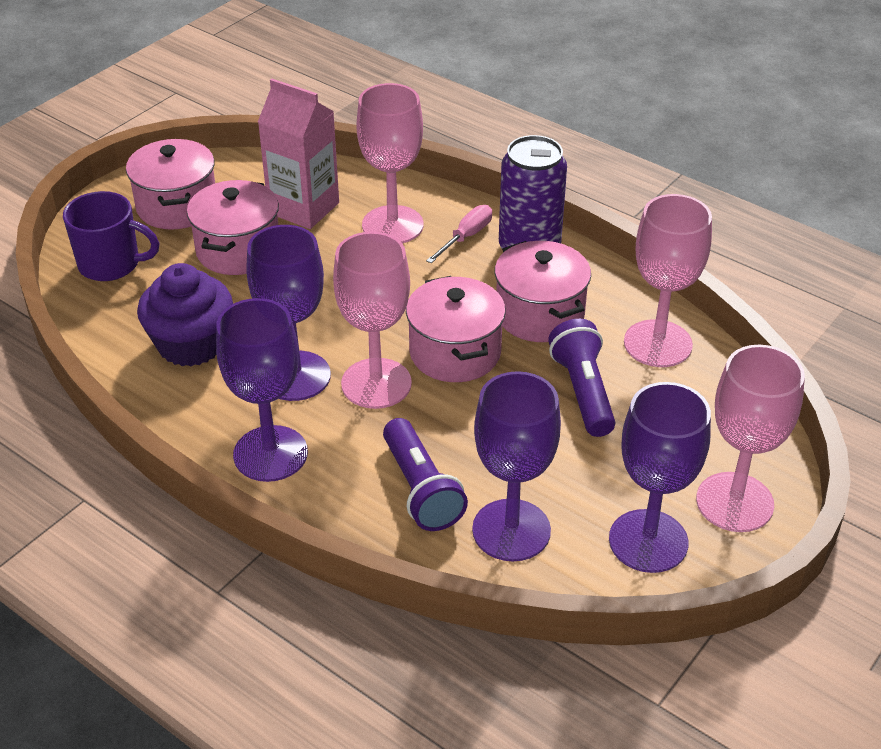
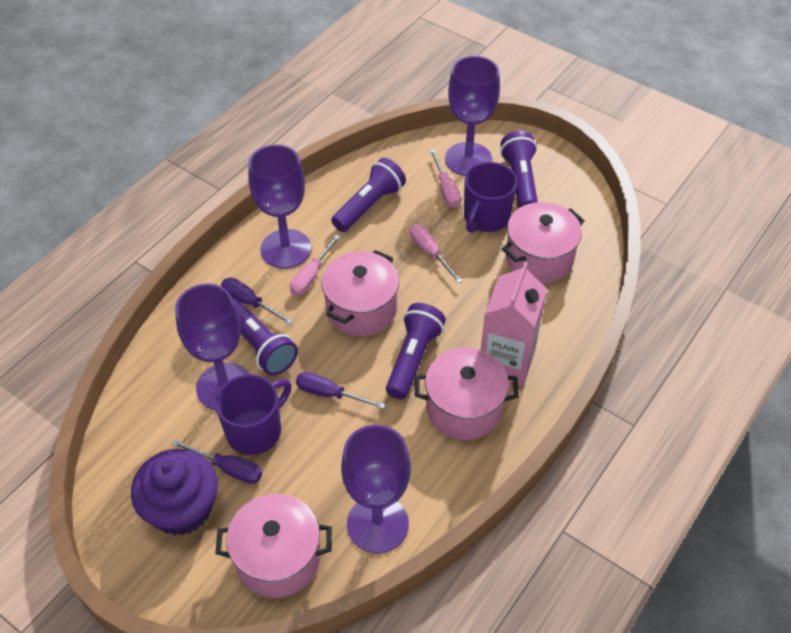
pink goblet: 4 -> 0
pink screwdriver: 1 -> 3
purple can: 1 -> 0
purple flashlight: 2 -> 4
purple mug: 1 -> 2
purple screwdriver: 0 -> 3

